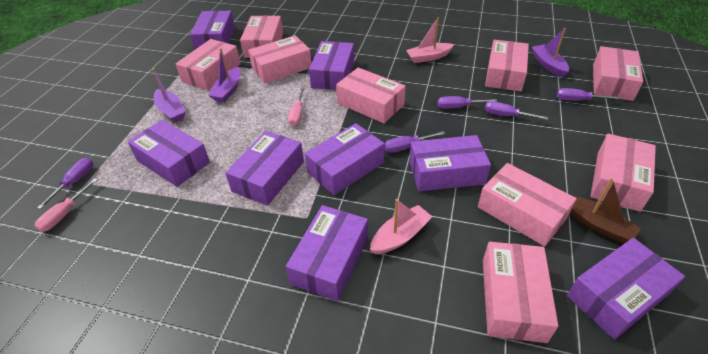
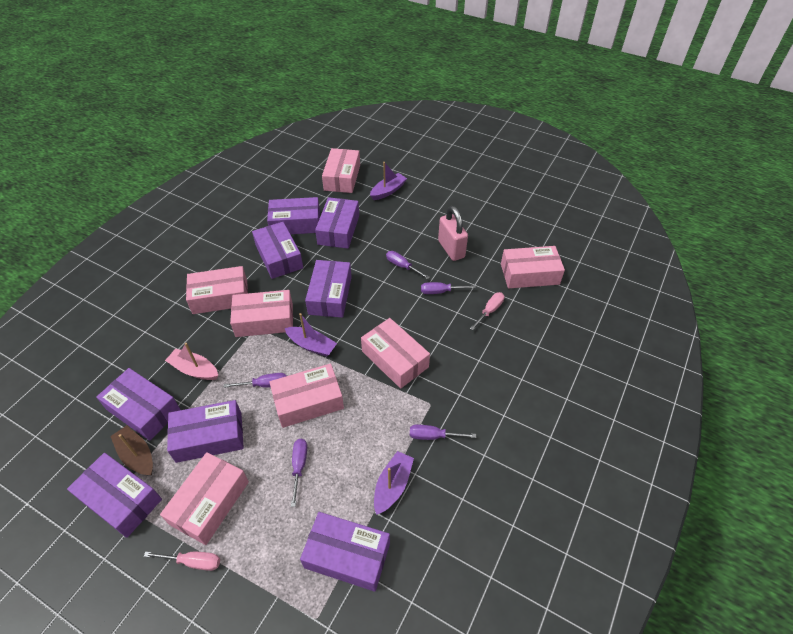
pink boat: 2 -> 1
pink box: 9 -> 7
pink padlock: 0 -> 1

